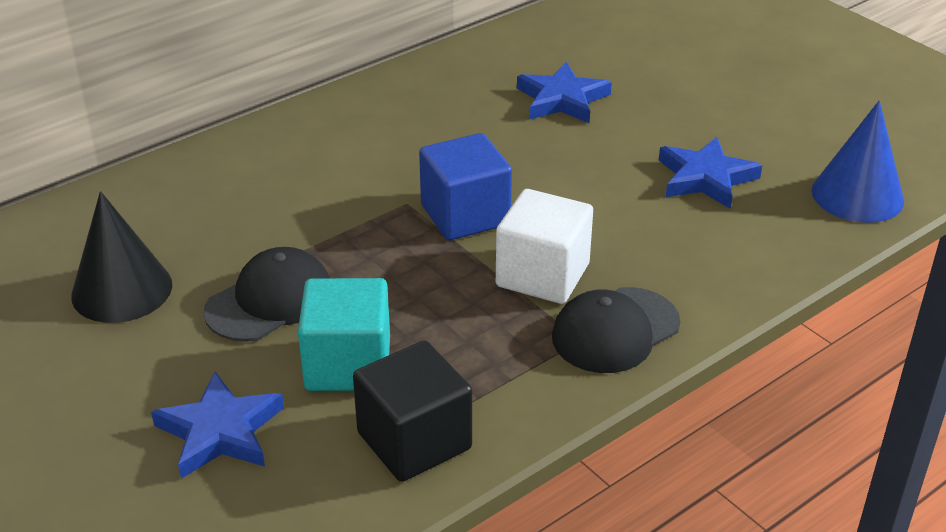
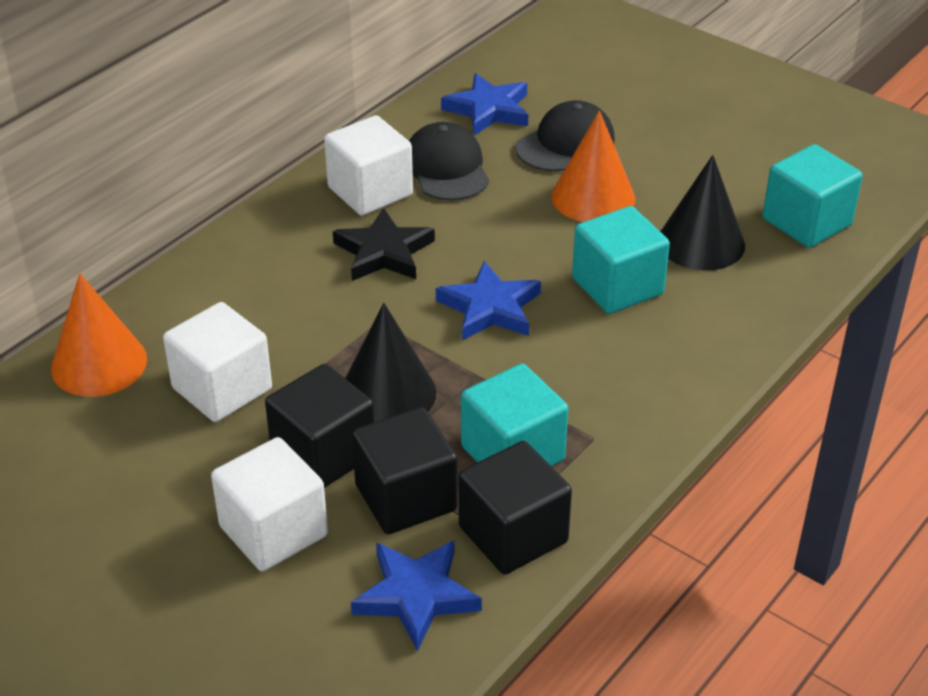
black cone: 1 -> 2
black cube: 1 -> 3
black star: 0 -> 1
blue cone: 1 -> 0
blue cube: 1 -> 0
orange cone: 0 -> 2
turquoise cube: 1 -> 3
white cube: 1 -> 3

